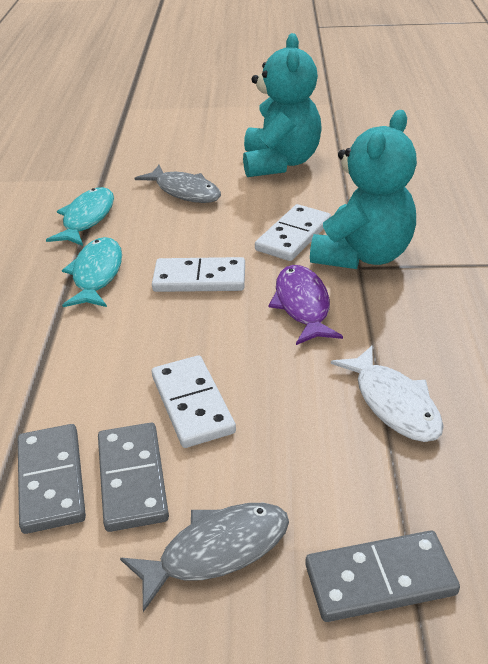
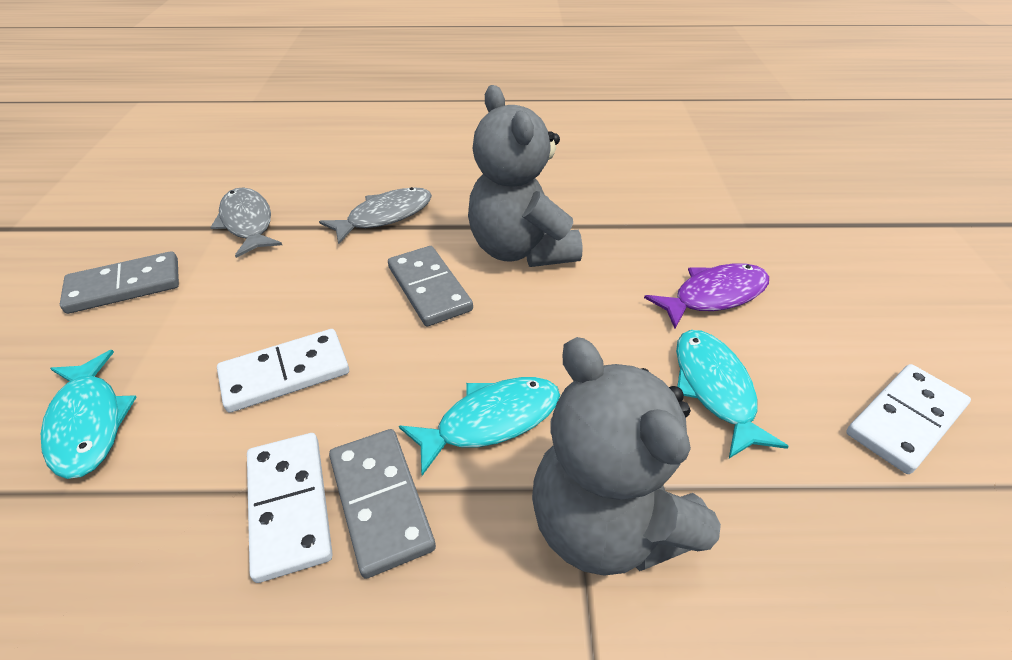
grey teddy bear: 0 -> 2
turquoise fish: 2 -> 3
turquoise teddy bear: 2 -> 0
white fish: 1 -> 0

